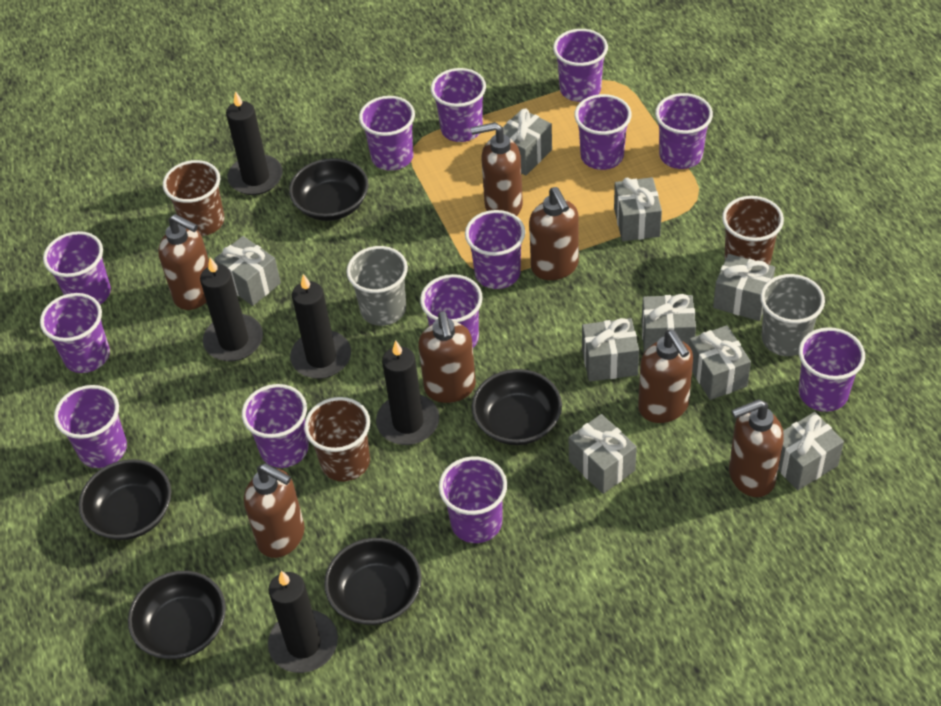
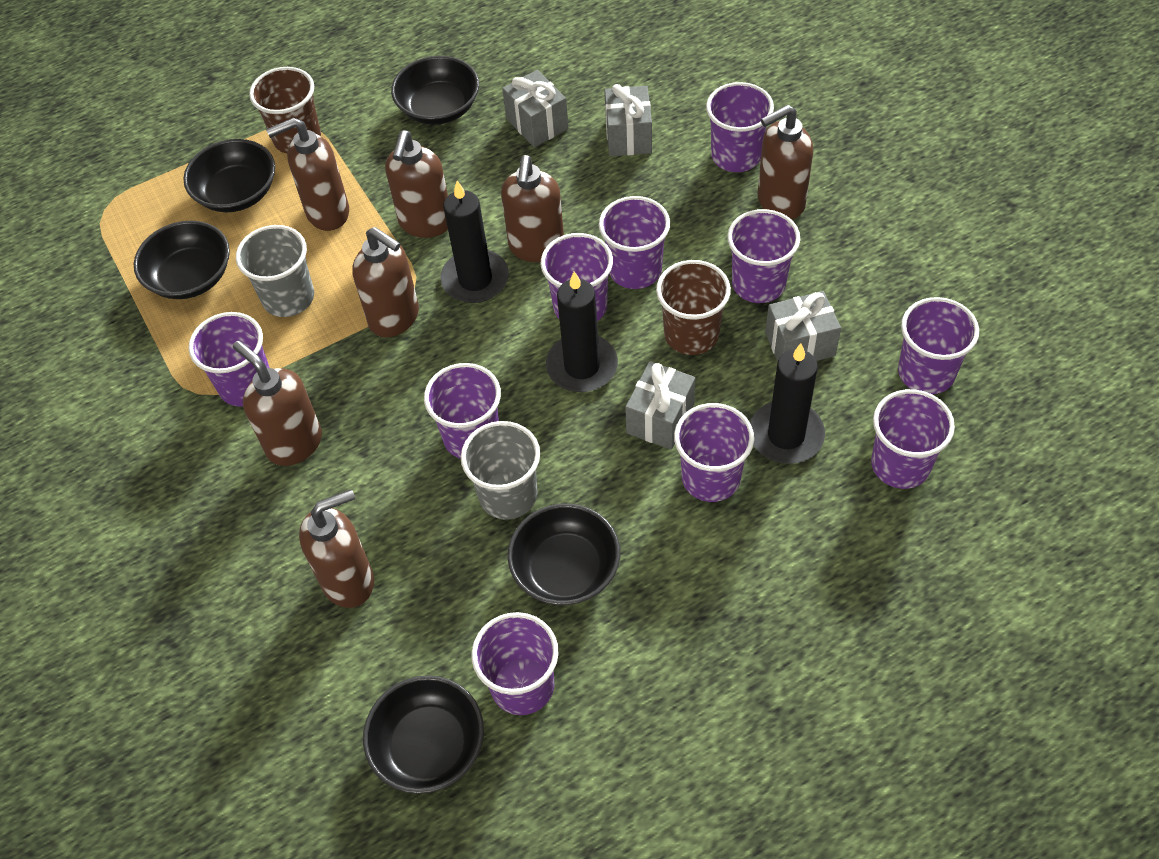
black candle: 5 -> 3
brown cup: 3 -> 2
grey gift: 9 -> 4
purple cup: 13 -> 10

